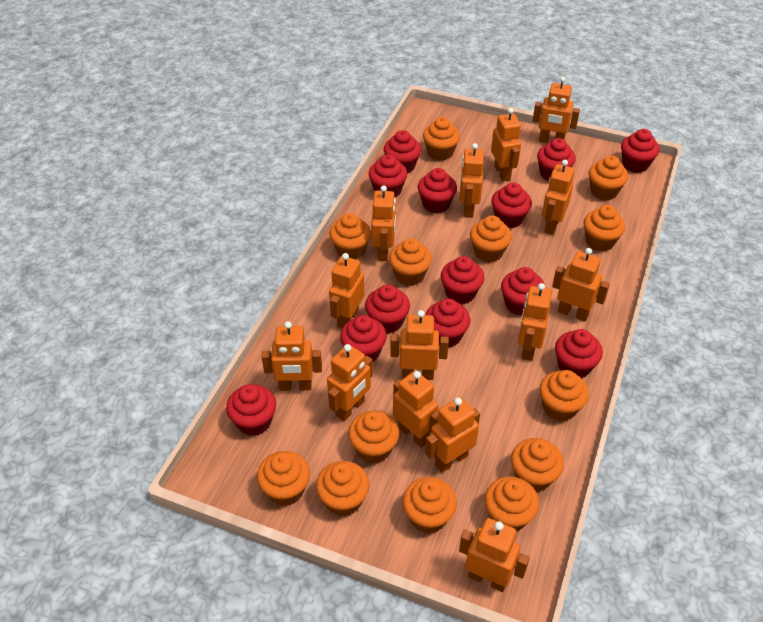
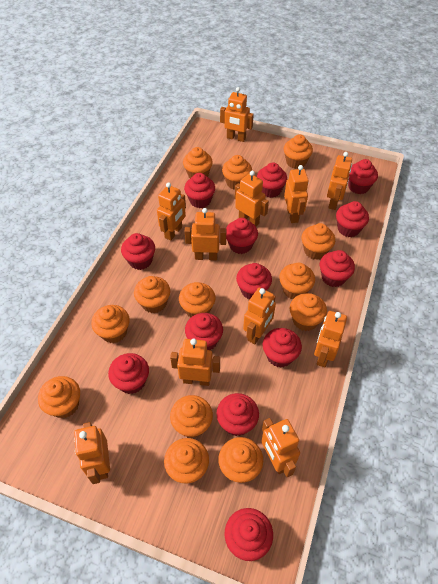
orange robot: 14 -> 11

